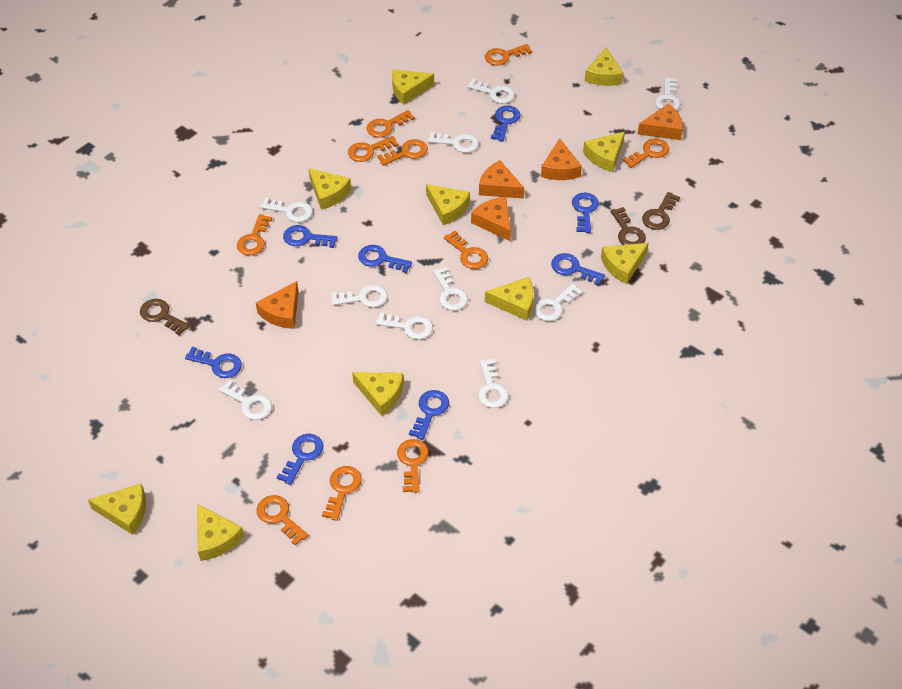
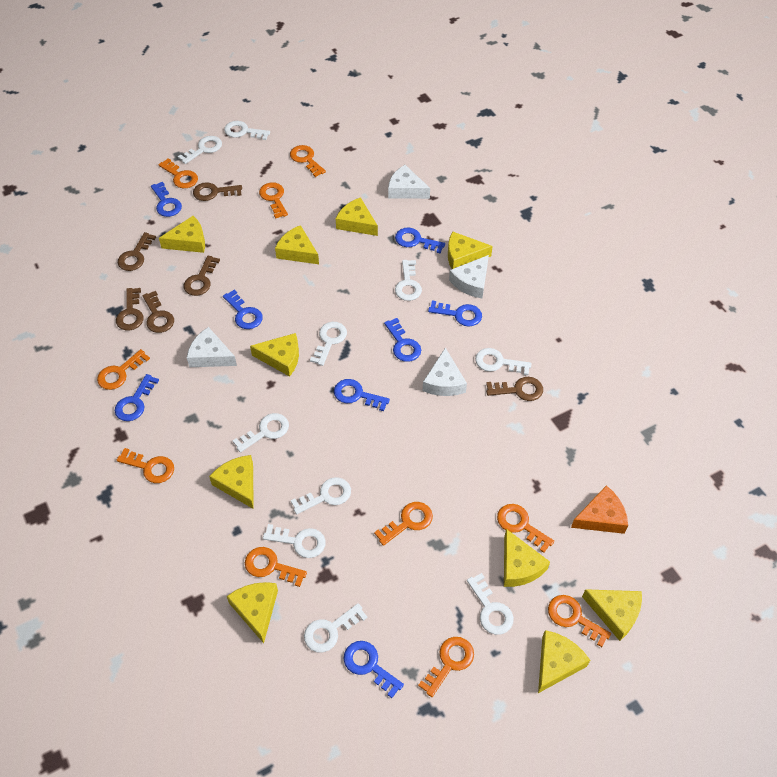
brown key: 3 -> 6
orange cheese: 5 -> 1
white cheese: 0 -> 4

